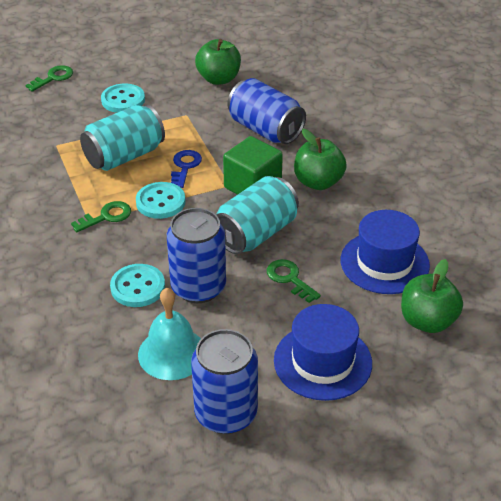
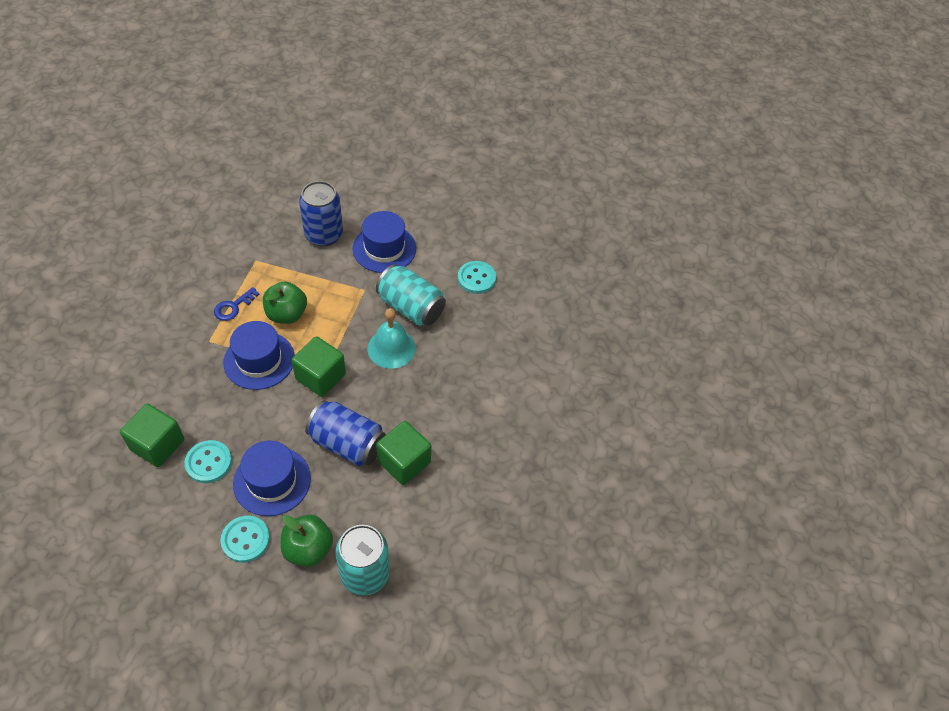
blue can: 3 -> 2
blue hat: 2 -> 3
green apple: 3 -> 2
green cube: 1 -> 3
green key: 3 -> 0

